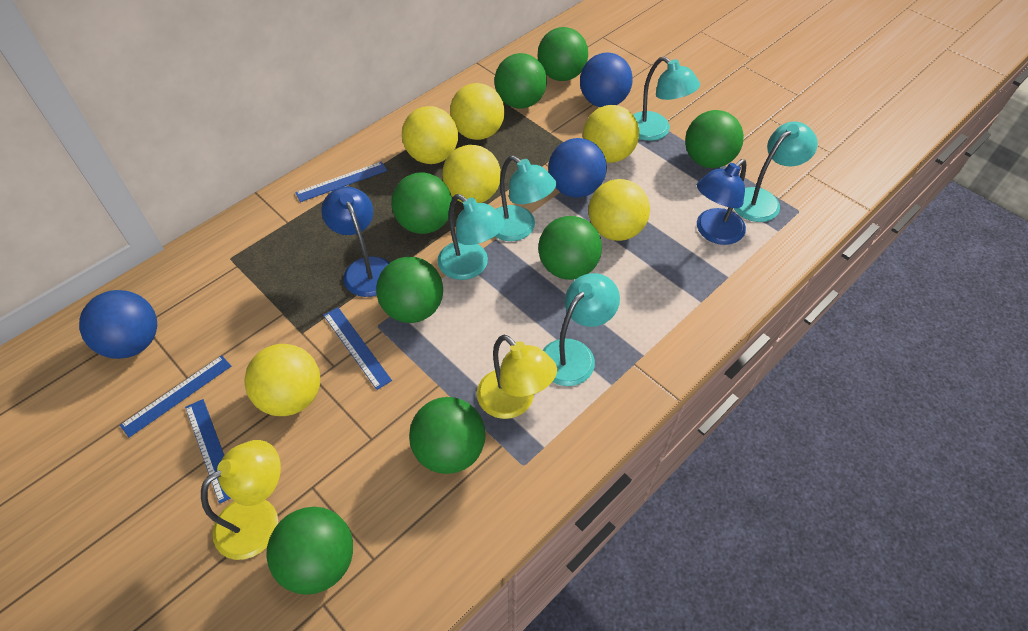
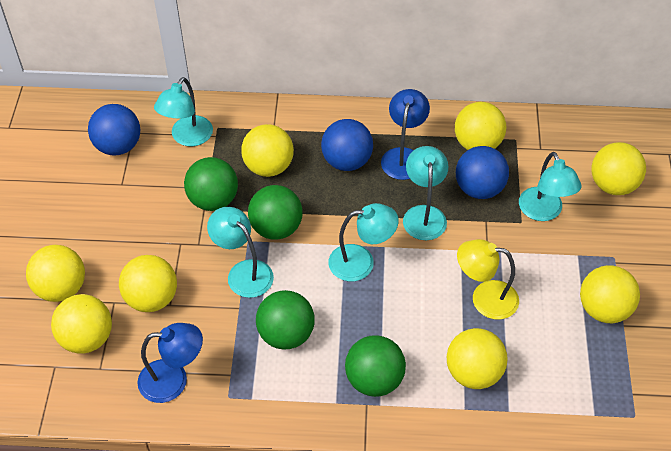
blue ruler: 4 -> 0
green ball: 8 -> 4
yellow ball: 6 -> 8
yellow lamp: 2 -> 1

